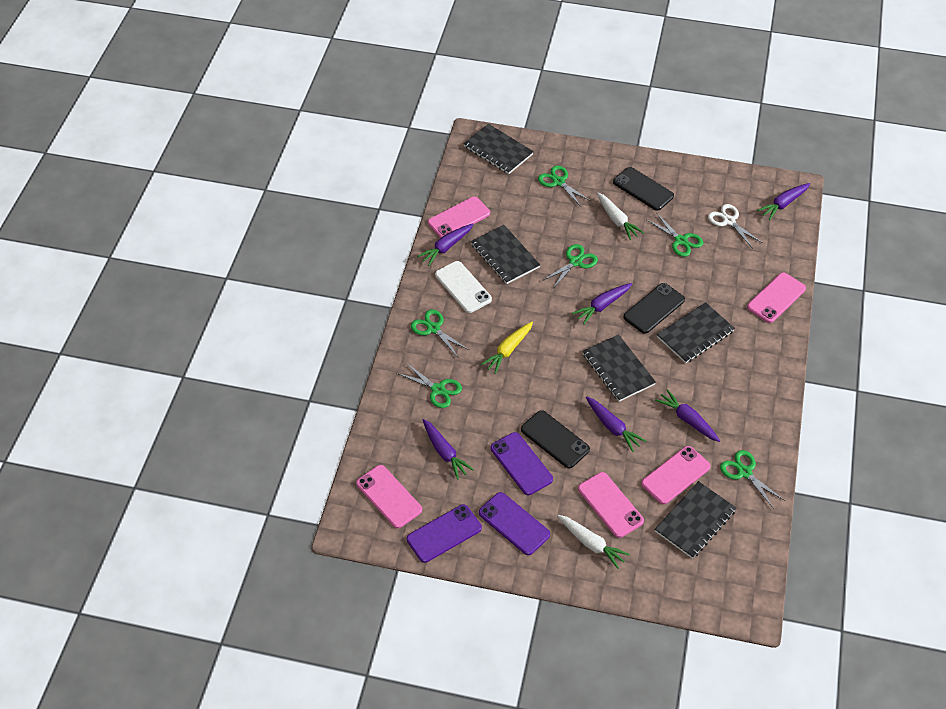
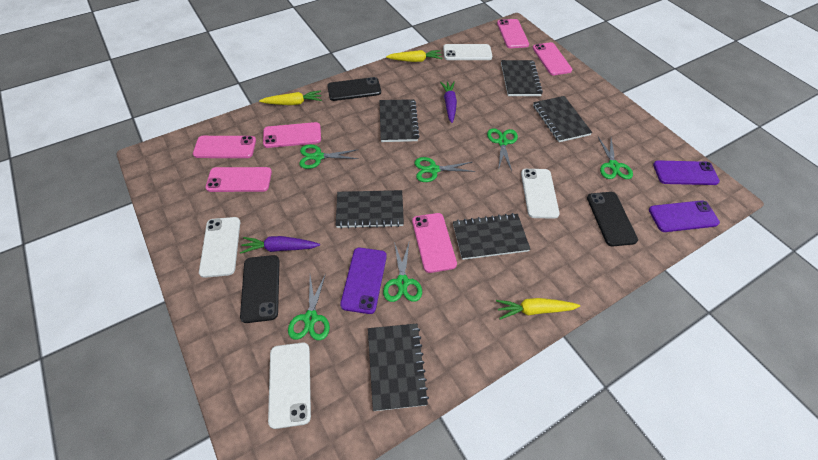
black notebook: 5 -> 6
pink phone: 5 -> 6
purple carrot: 6 -> 2
white carrot: 2 -> 0
white phone: 1 -> 4
white scissors: 1 -> 0
yellow carrot: 1 -> 3

